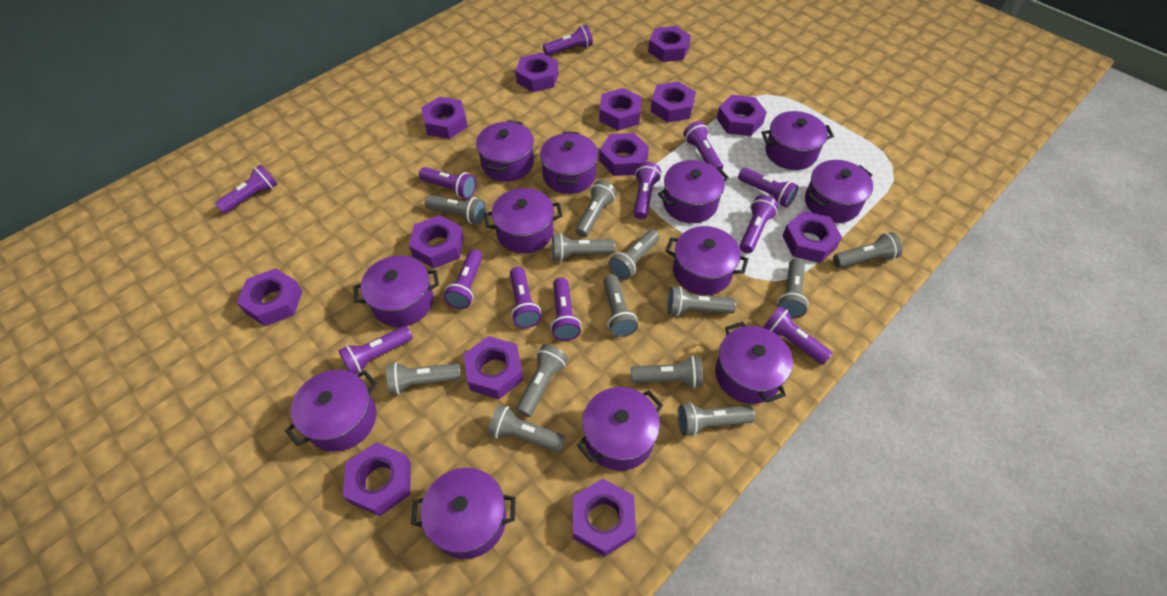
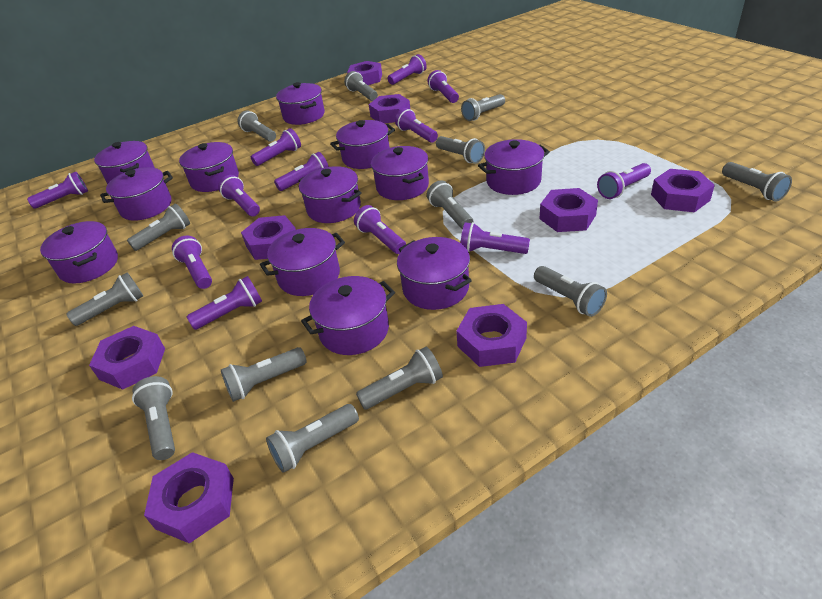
purple nut: 13 -> 8

